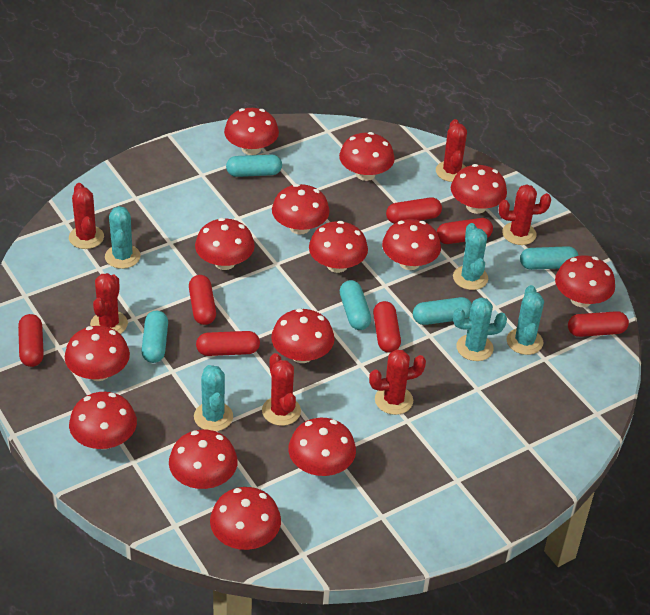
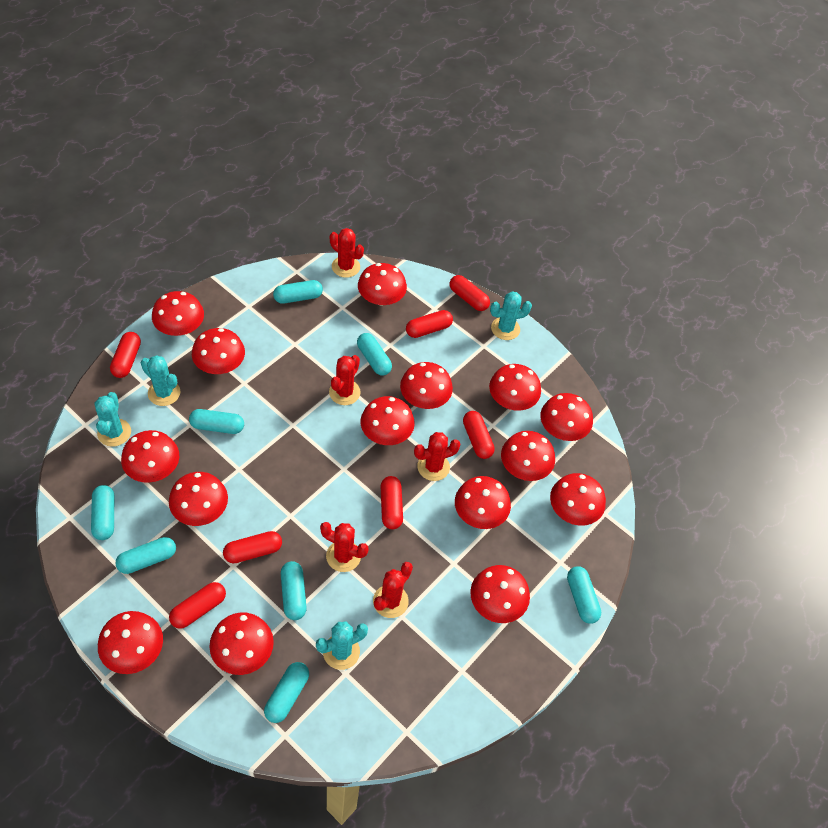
red cactus: 6 -> 5
red mushroom: 14 -> 15
turquoise cactus: 5 -> 4
turquoise capsule: 5 -> 8

